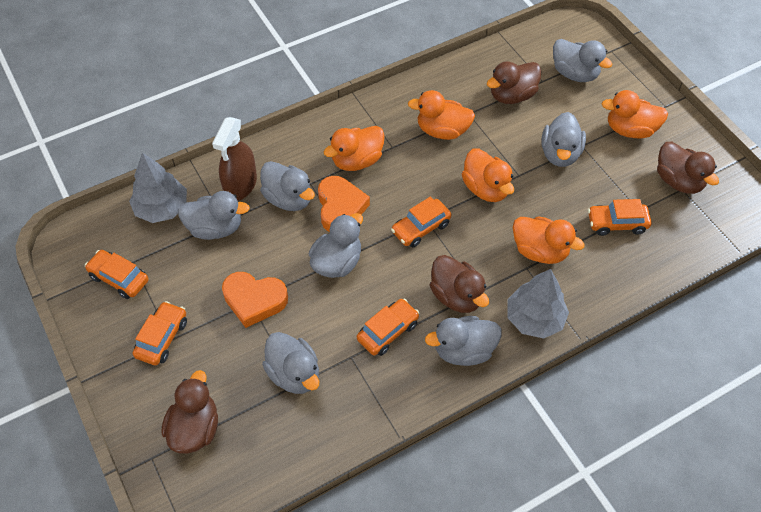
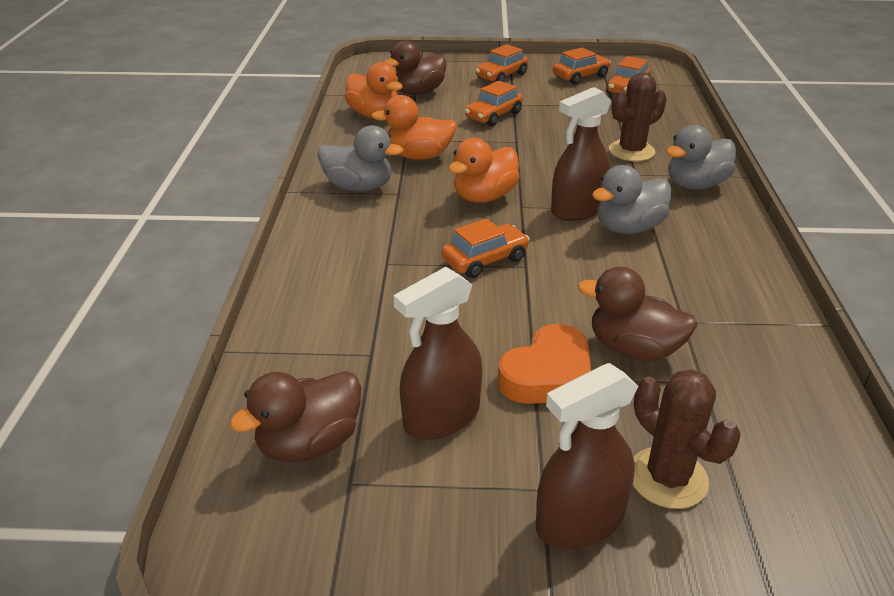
brown cactus: 0 -> 2
brown duck: 4 -> 3
brown spray bottle: 1 -> 3
grey duck: 7 -> 3
grey tree: 2 -> 0
orange duck: 5 -> 3
orange heart: 2 -> 1

